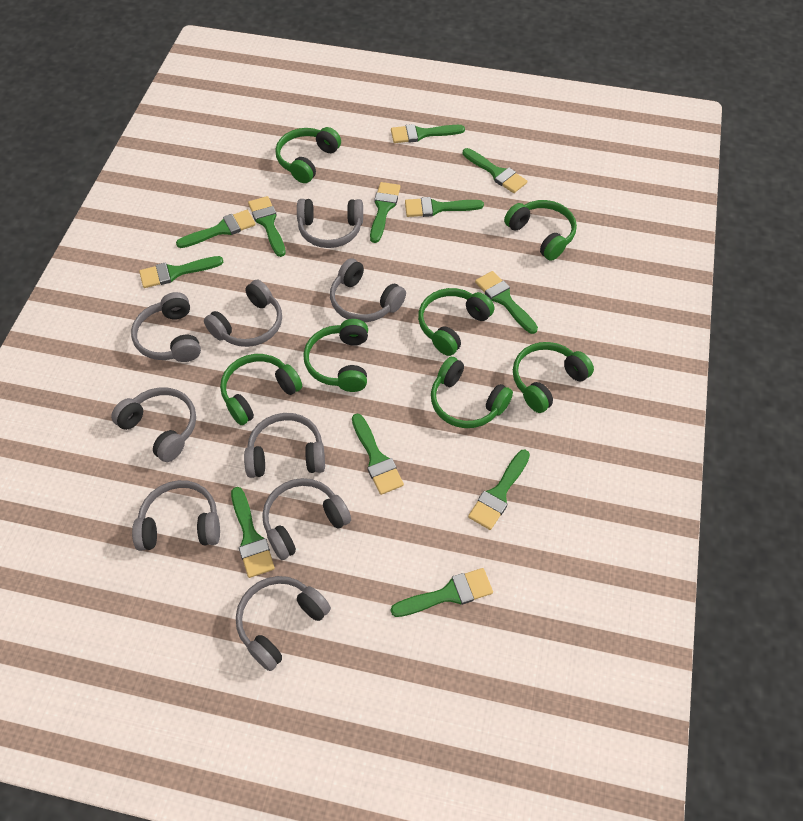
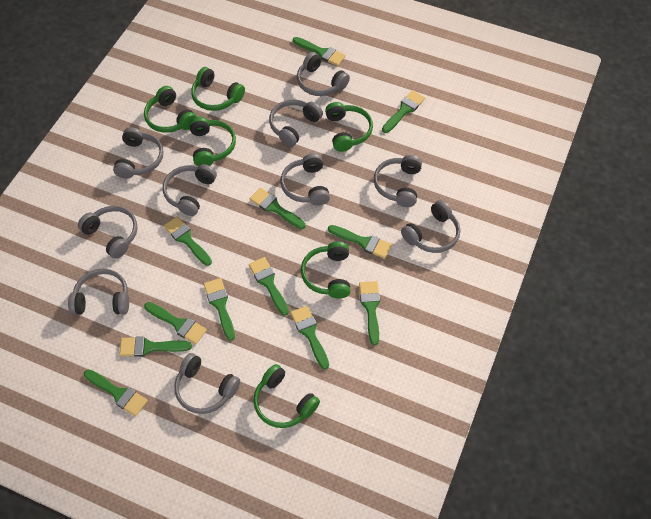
green headphones: 7 -> 6
grey headphones: 9 -> 10

